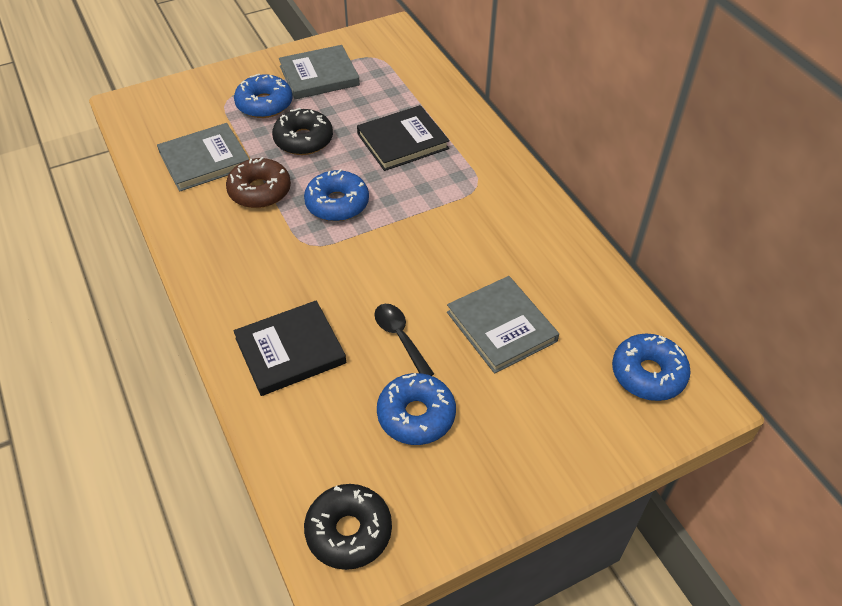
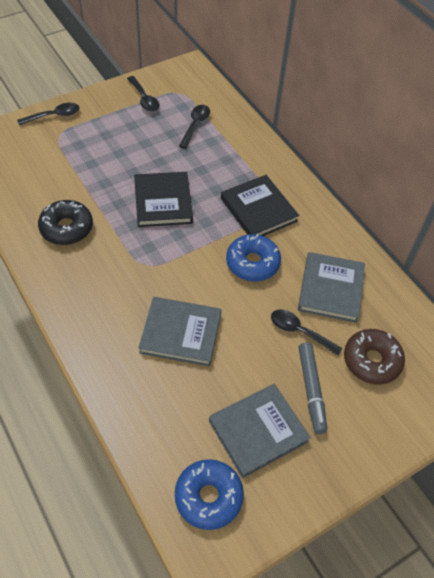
black donut: 2 -> 1
black spoon: 1 -> 4
blue donut: 4 -> 2
grey marker: 0 -> 1

